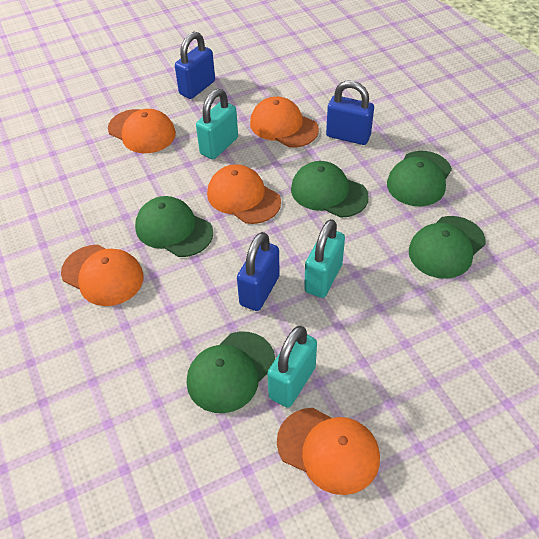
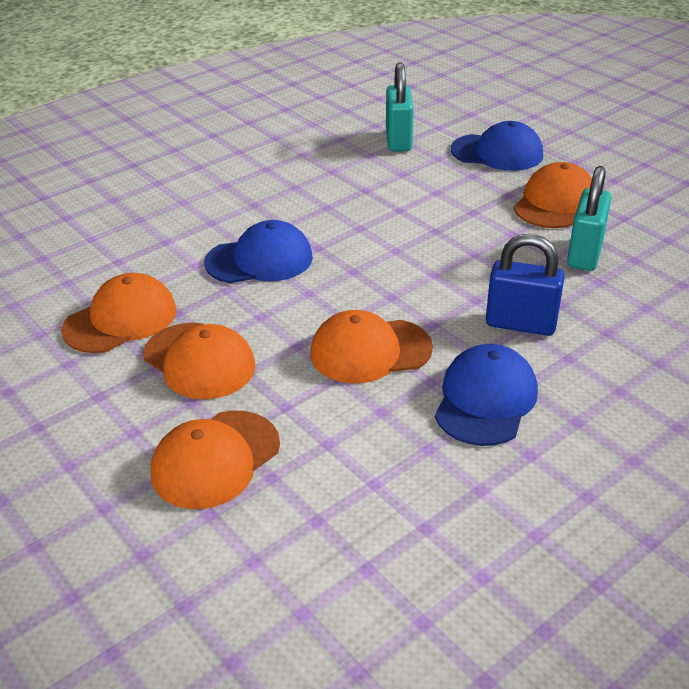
blue cap: 0 -> 3
blue padlock: 3 -> 1
green cap: 5 -> 0
turquoise padlock: 3 -> 2

